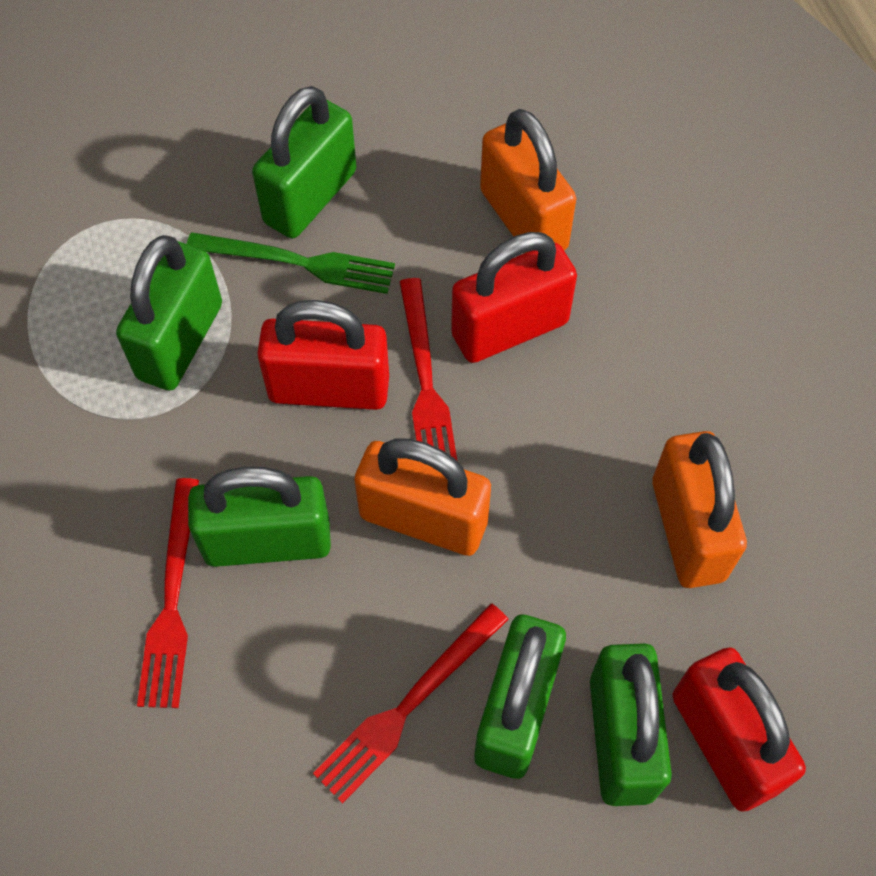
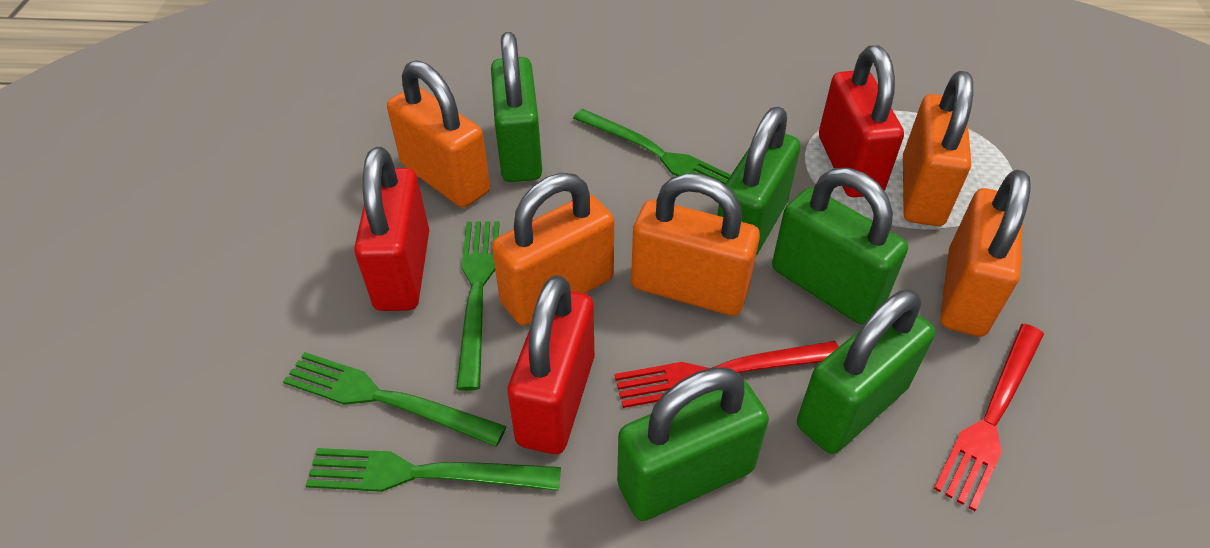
green fork: 1 -> 4
orange padlock: 3 -> 5
red fork: 3 -> 2

